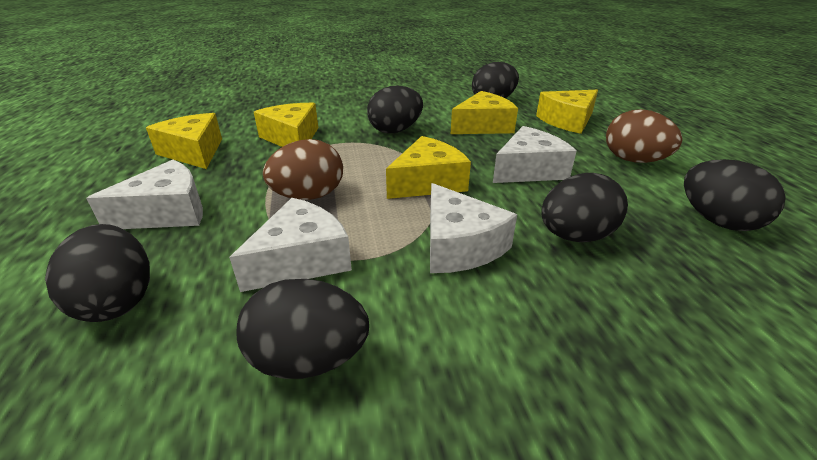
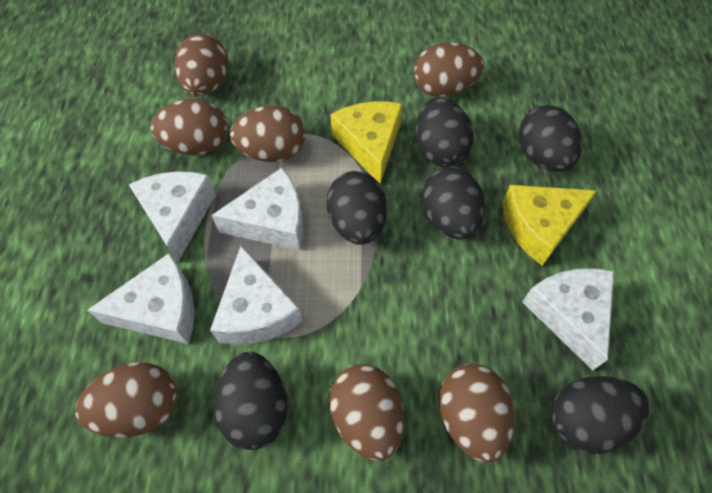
brown egg: 2 -> 7
white cheese: 4 -> 5
yellow cheese: 5 -> 2

